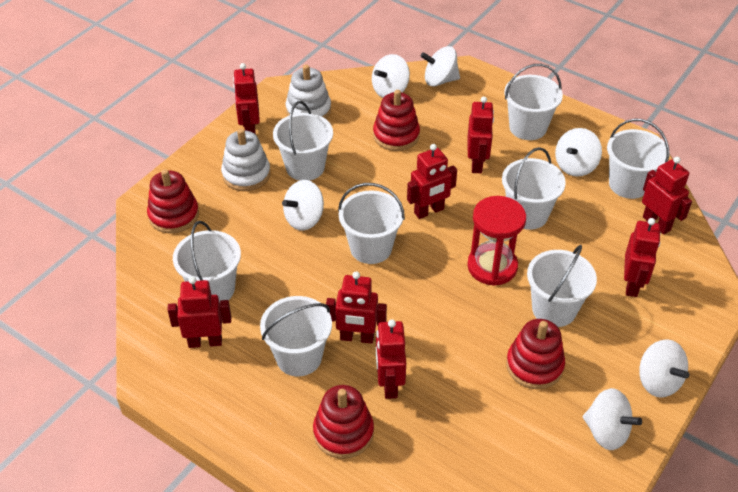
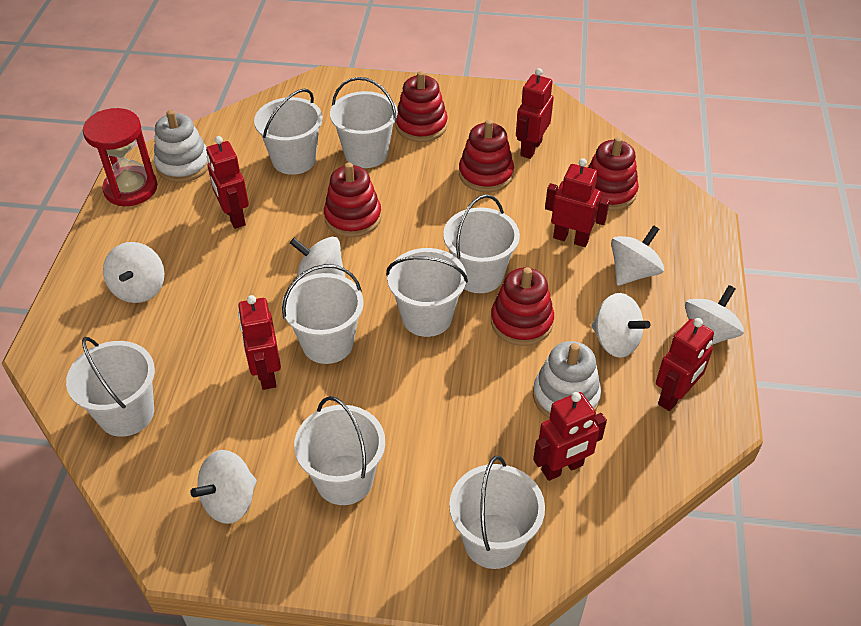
red robot: 8 -> 6
red stacking toy: 4 -> 5

